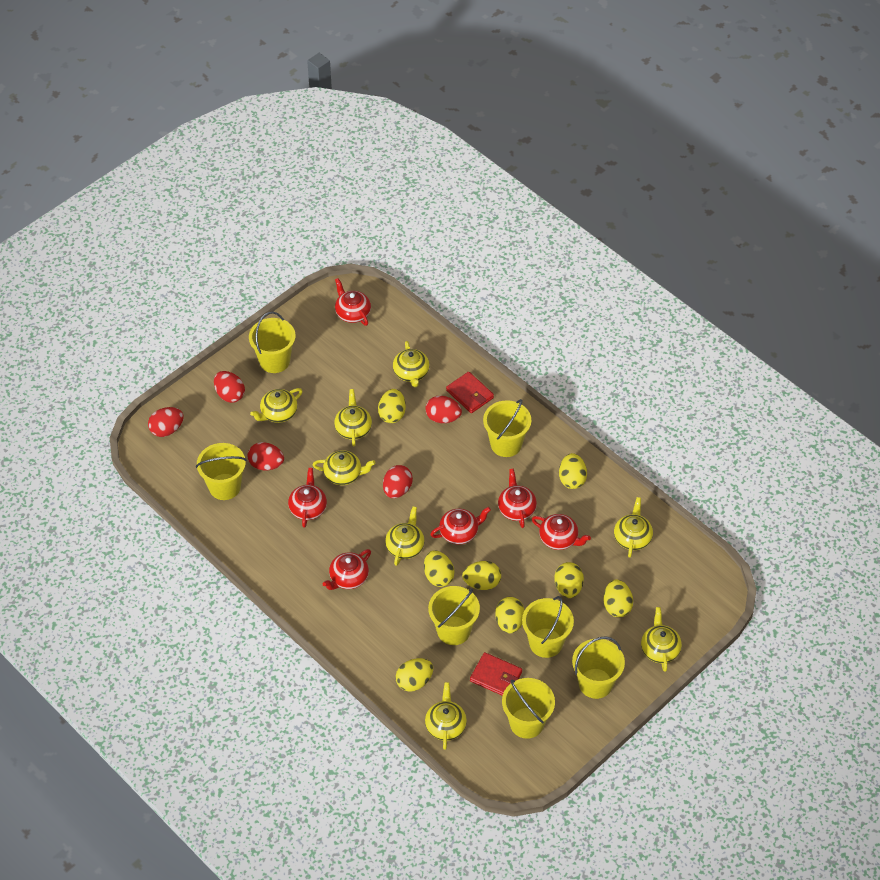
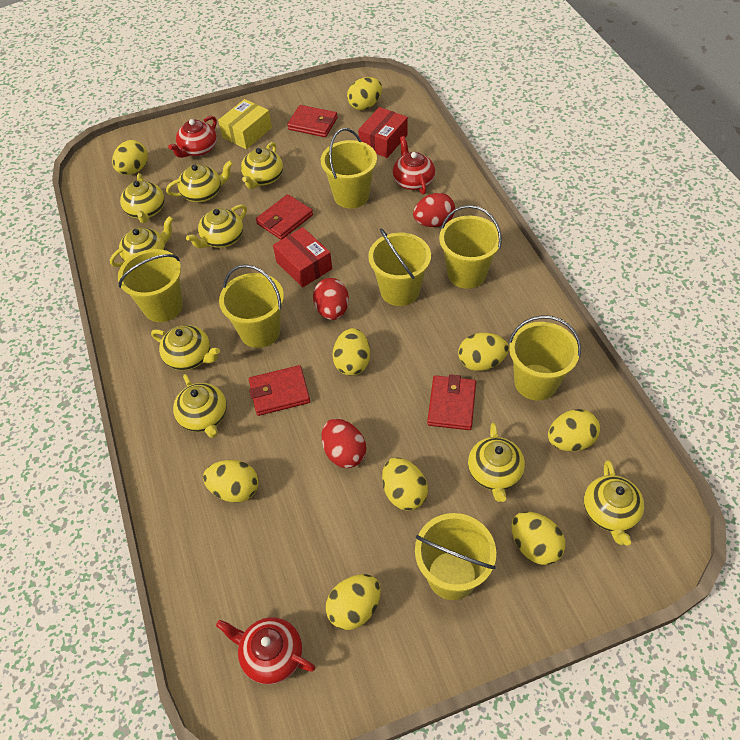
red box: 0 -> 2
red egg: 5 -> 3
red teapot: 6 -> 3
red wallet: 2 -> 4
yellow box: 0 -> 1
yellow egg: 8 -> 9
yellow teapot: 8 -> 9

